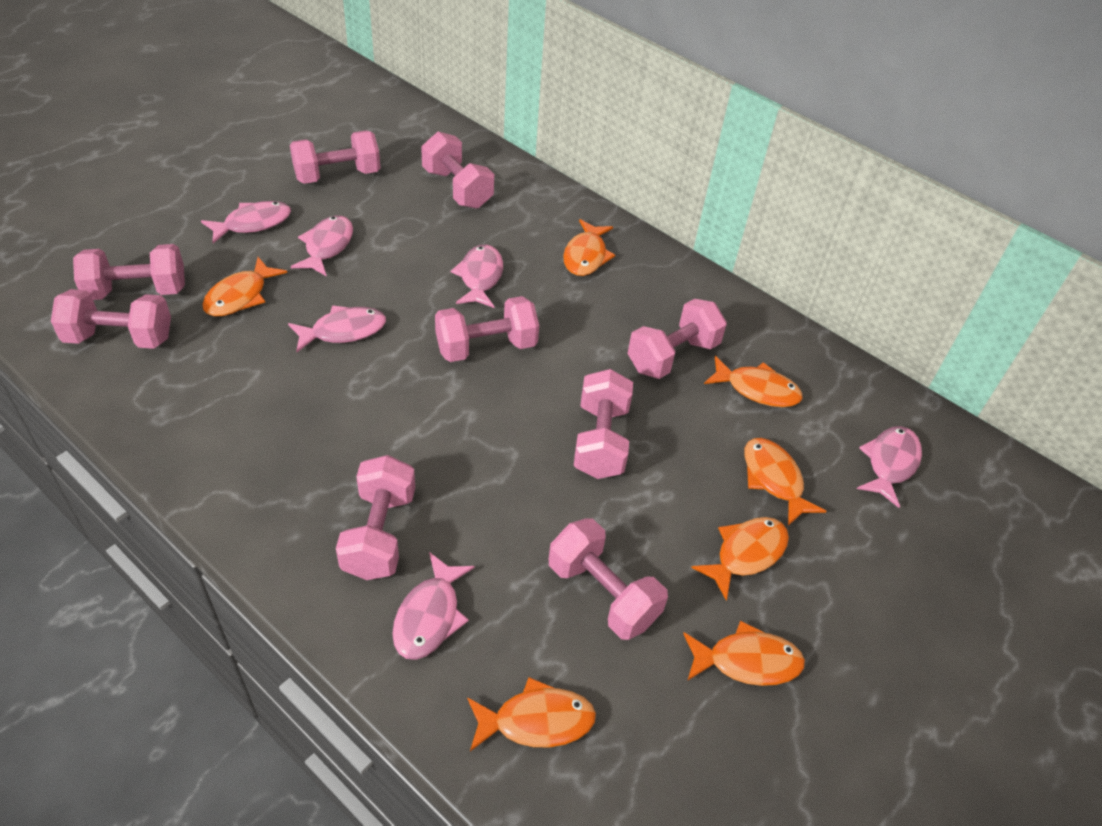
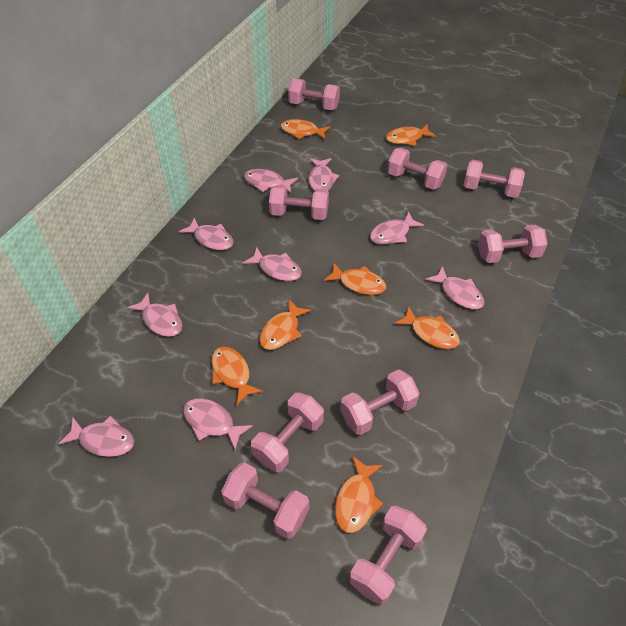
pink fish: 6 -> 9

